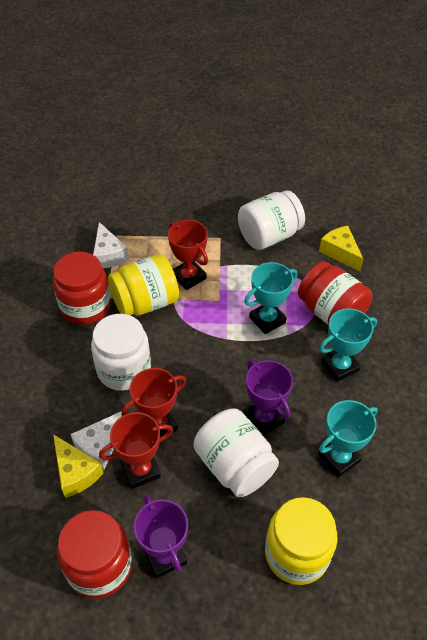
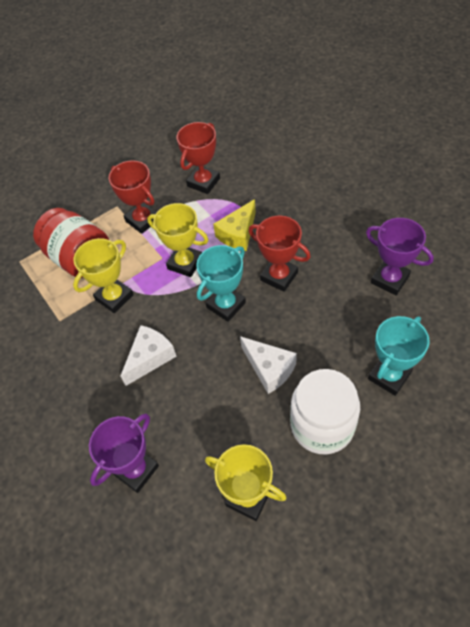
red jar: 3 -> 1
turquoise trophy: 3 -> 2
white jar: 3 -> 1
yellow cheese: 2 -> 1
yellow jar: 2 -> 0
yellow trophy: 0 -> 3

